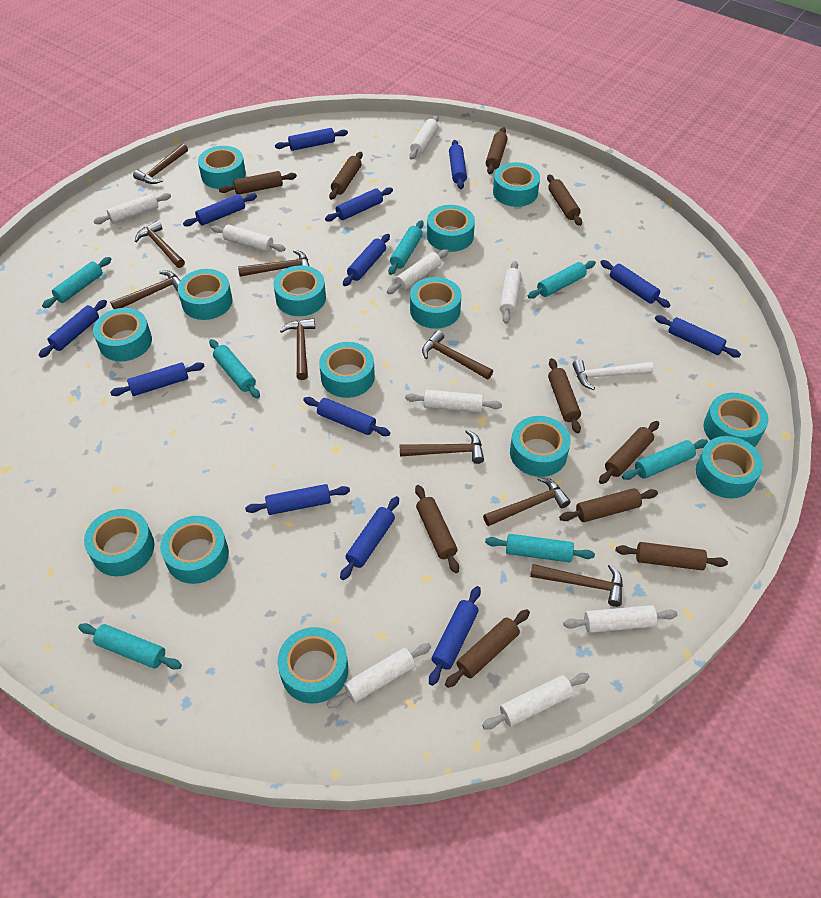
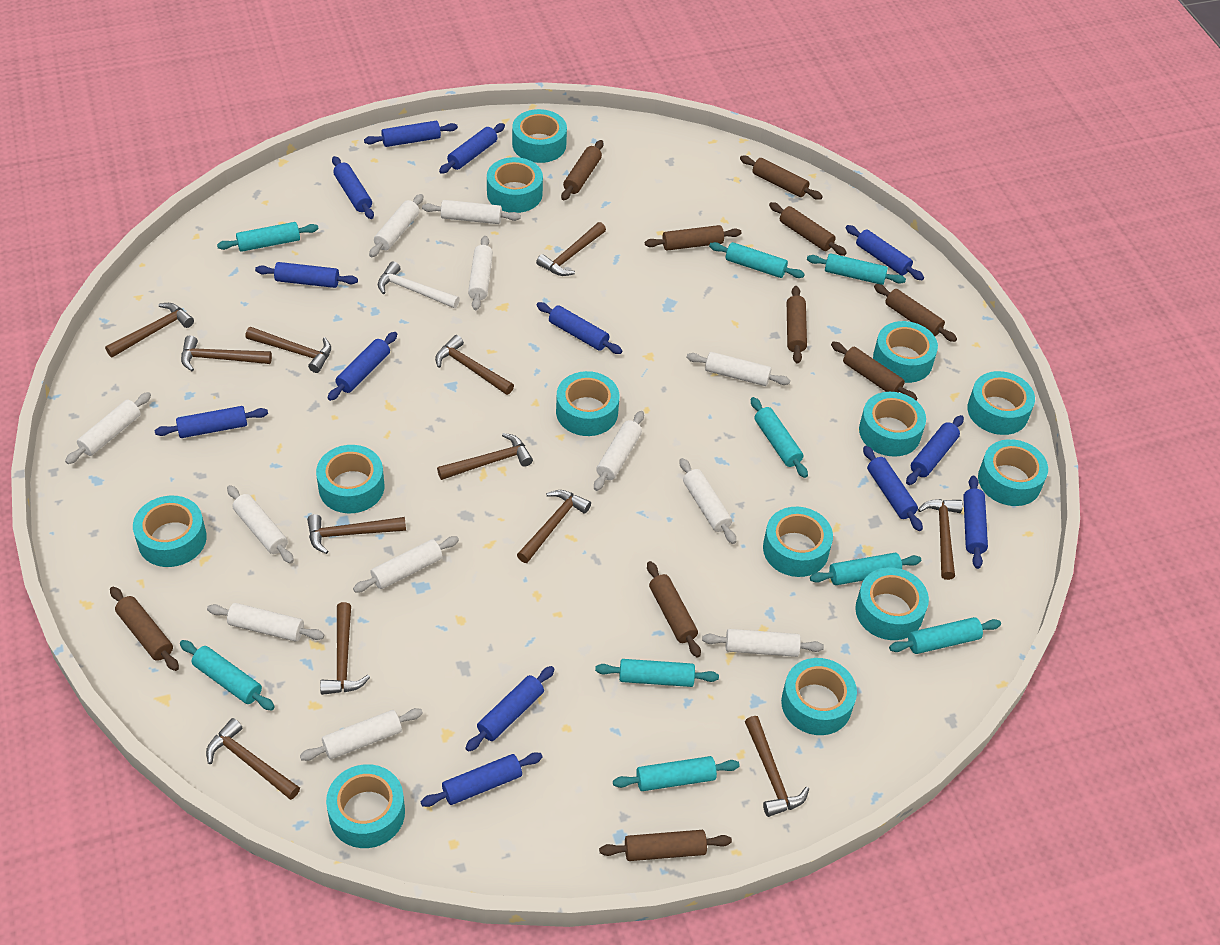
brown hammer: 9 -> 12
turquoise rolling pin: 7 -> 9
turquoise tape: 14 -> 13
white rolling pin: 9 -> 12

